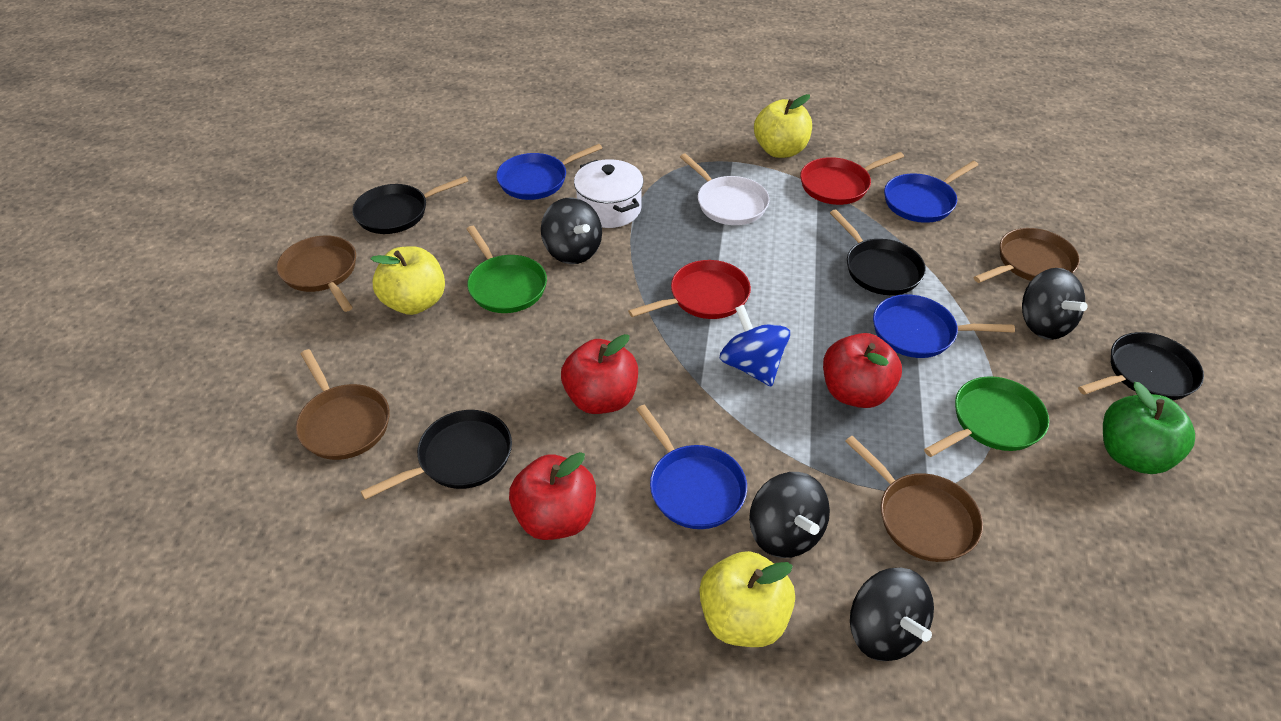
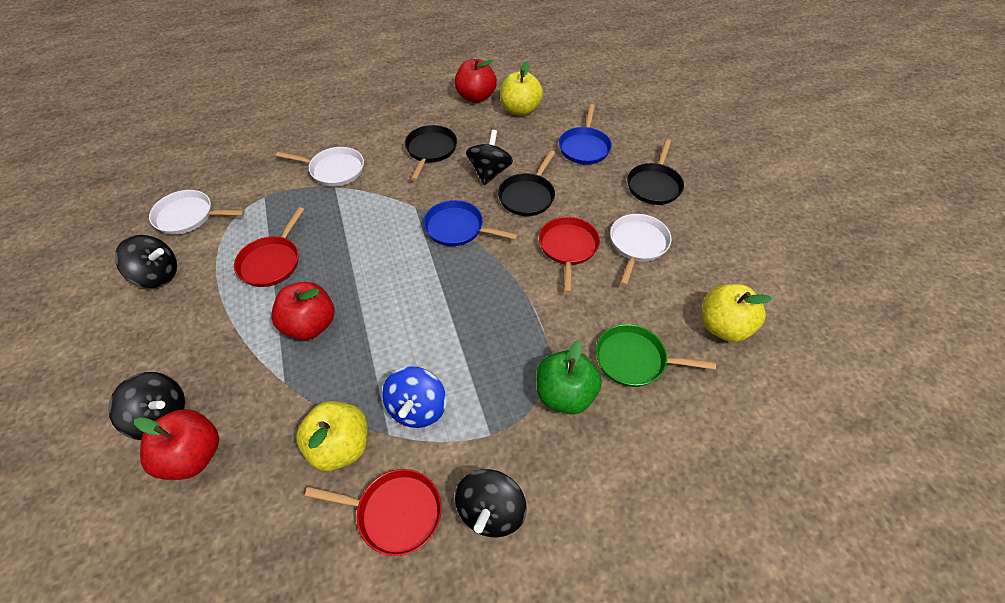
black pan: 4 -> 3
blue pan: 4 -> 2
brown pan: 4 -> 0
green pan: 2 -> 1
red pan: 2 -> 3
white pan: 1 -> 3
white pot: 1 -> 0

